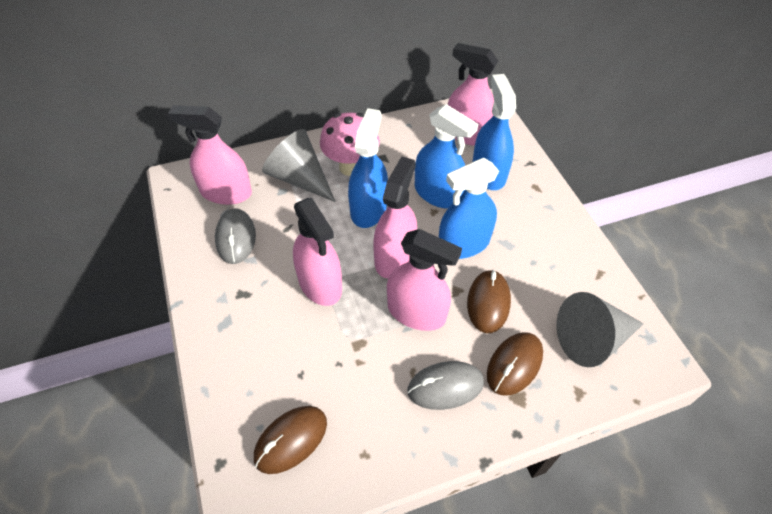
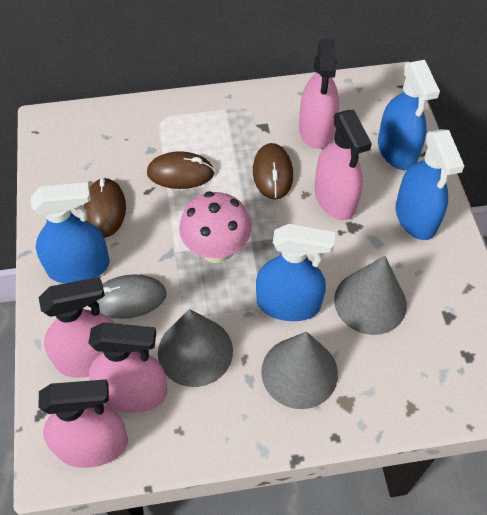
grey cone: 2 -> 3
grey mouse: 2 -> 1

